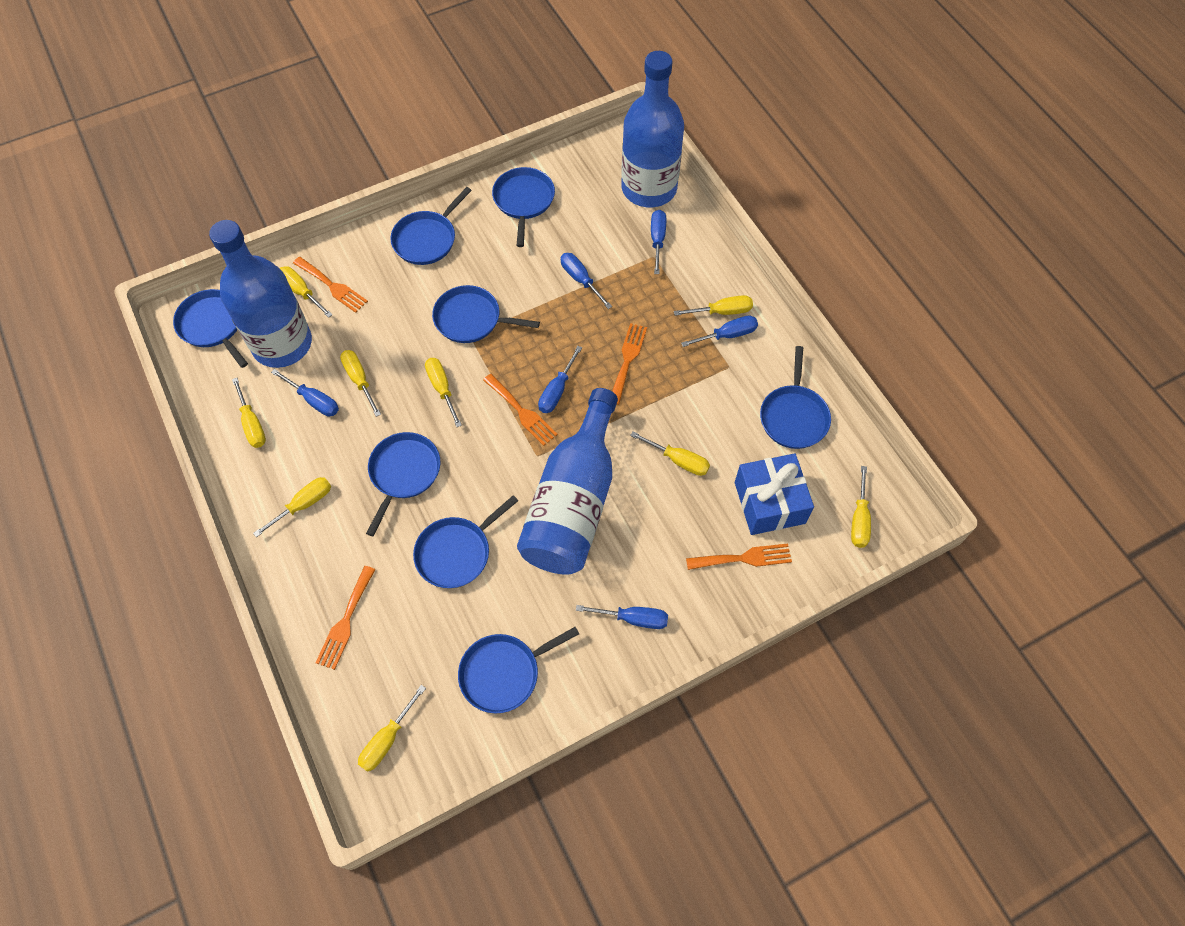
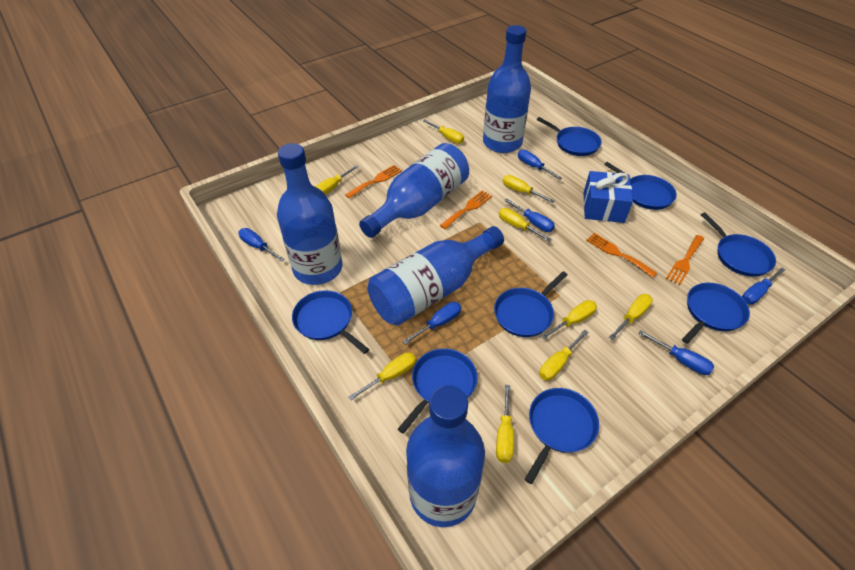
blue bottle: 3 -> 5
orange fork: 5 -> 4

